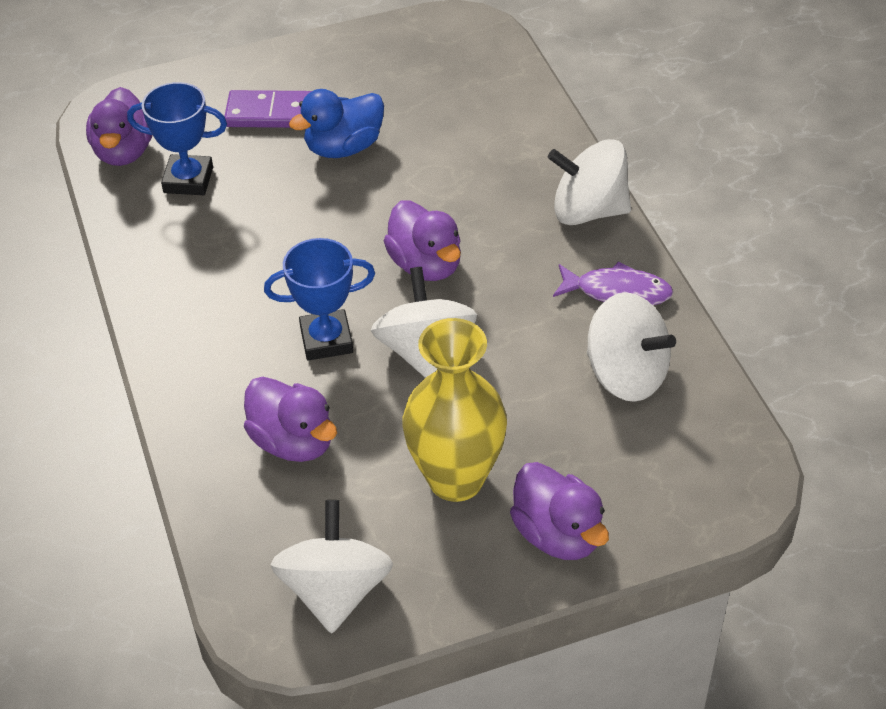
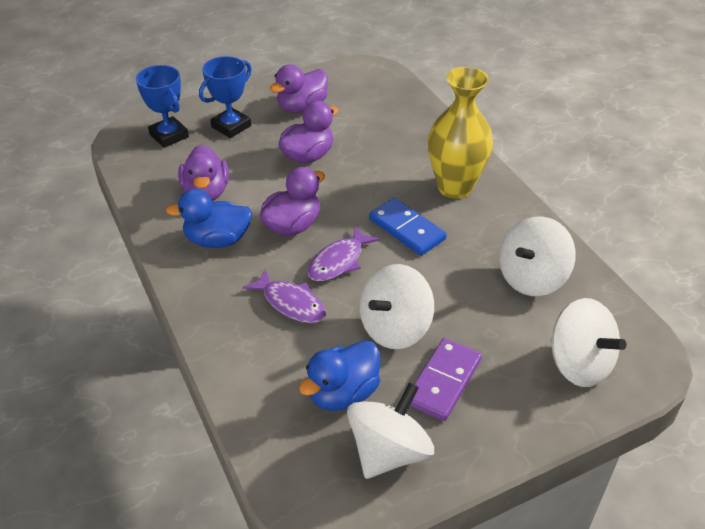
blue domino: 0 -> 1
blue duck: 1 -> 2
purple fish: 1 -> 2

